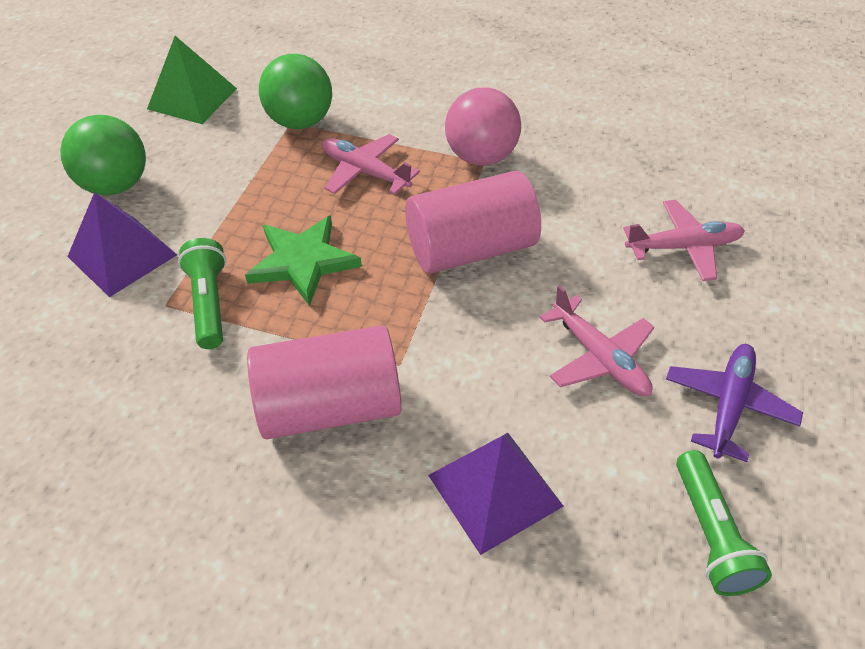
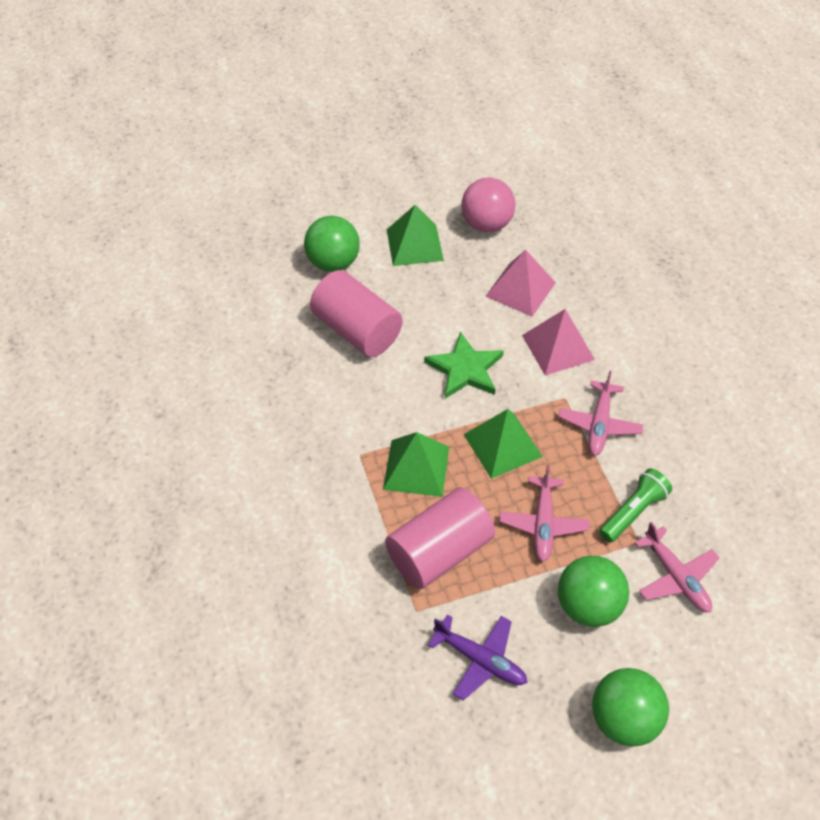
green ball: 2 -> 3
green flashlight: 2 -> 1
green pyramid: 1 -> 3
pink pyramid: 0 -> 2
purple pyramid: 2 -> 0

